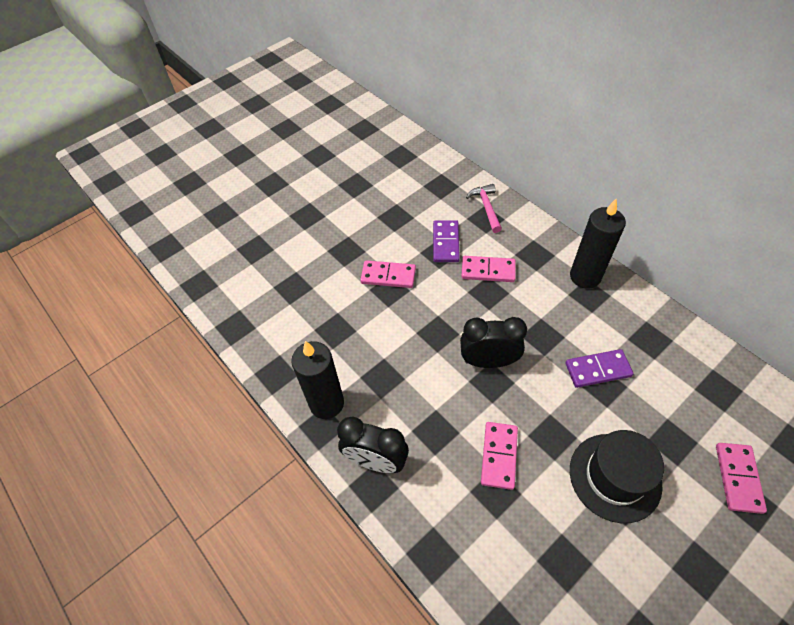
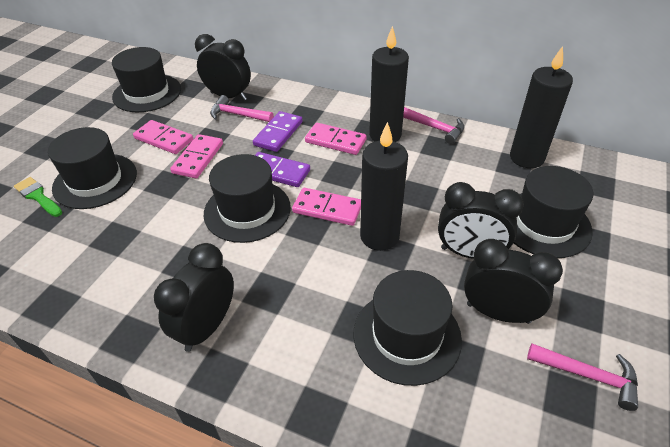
black candle: 2 -> 3
black clock: 2 -> 4
black hat: 1 -> 5
green brush: 0 -> 1
pink hammer: 1 -> 3

